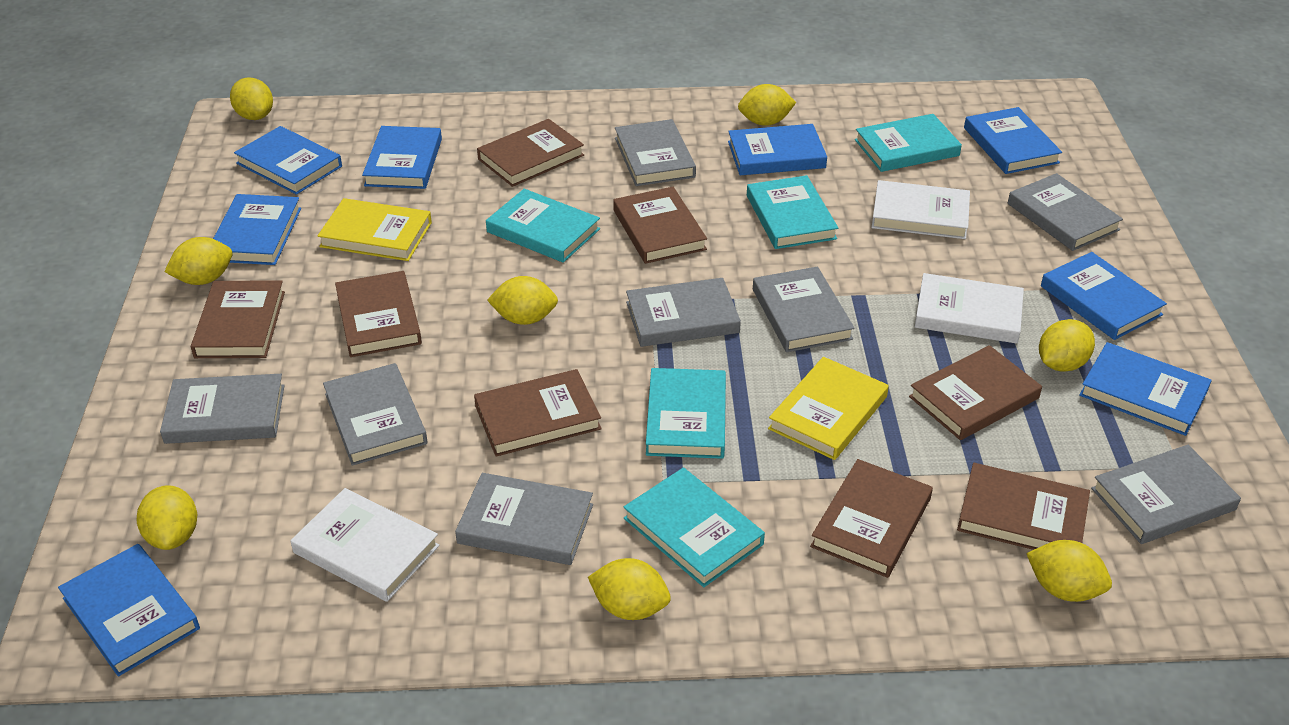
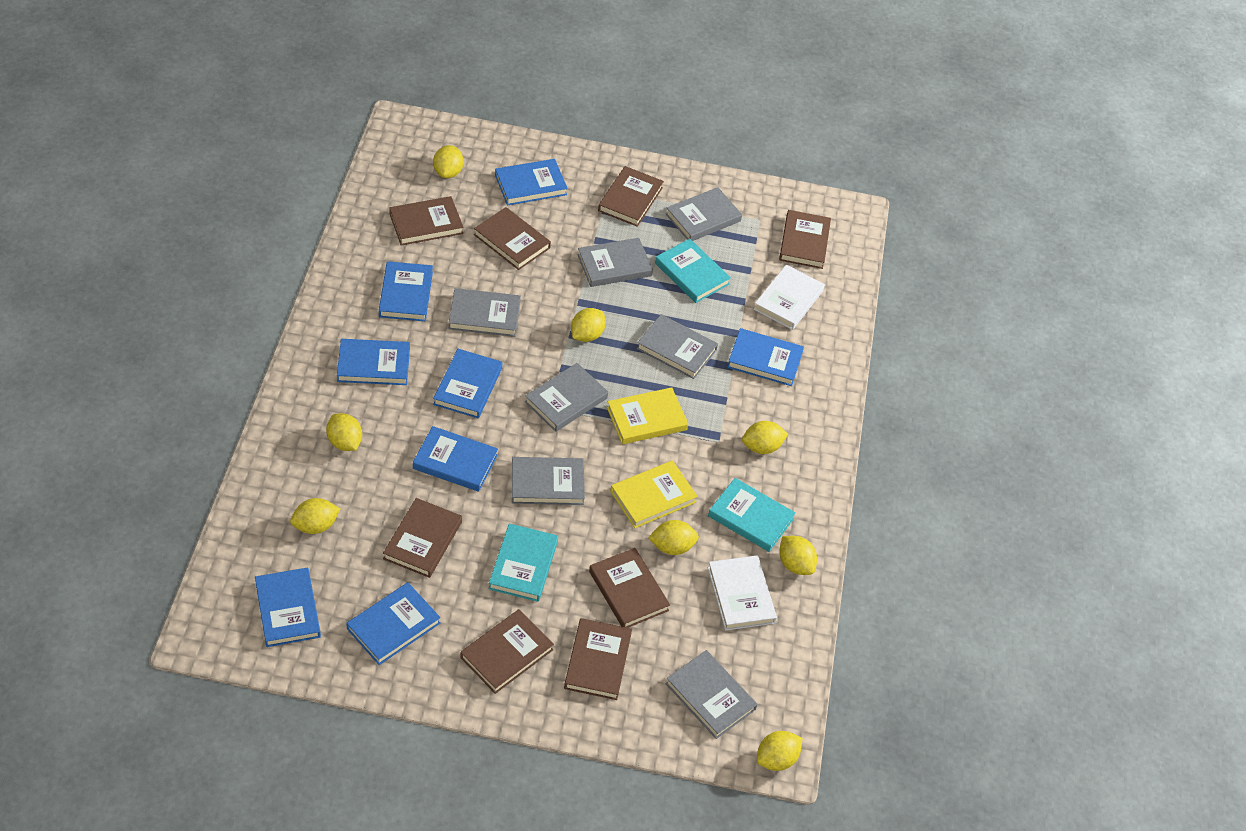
grey book: 8 -> 7
turquoise book: 5 -> 3
white book: 3 -> 2

